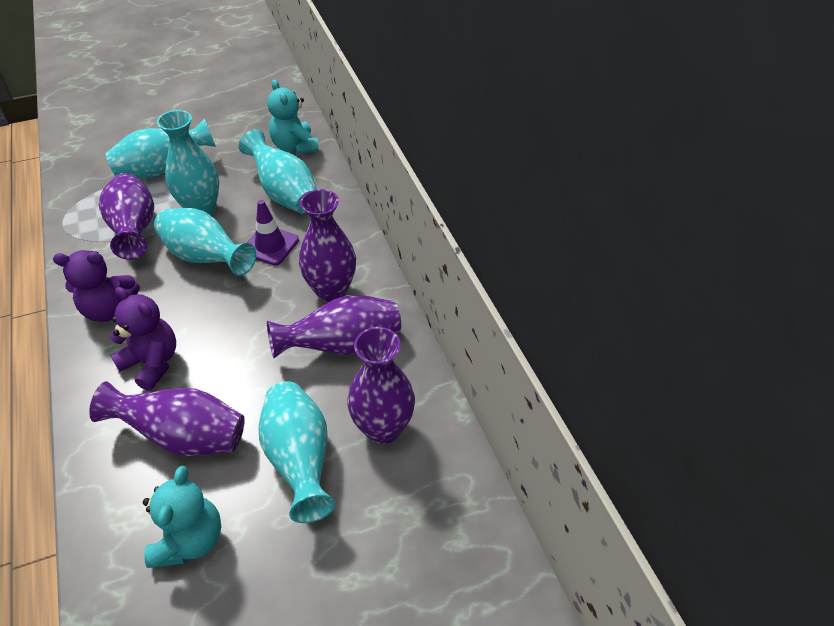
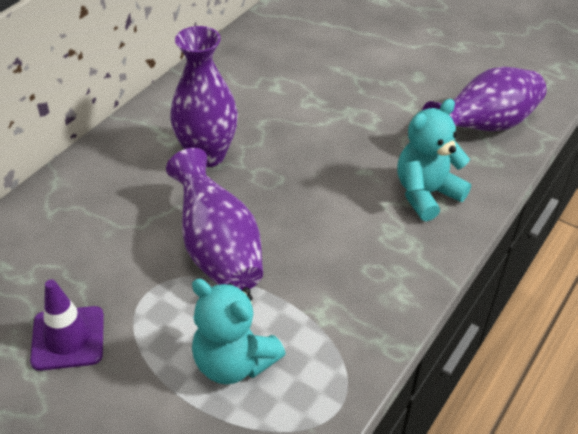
purple teddy bear: 2 -> 0
purple vase: 5 -> 3
turquoise vase: 5 -> 0

